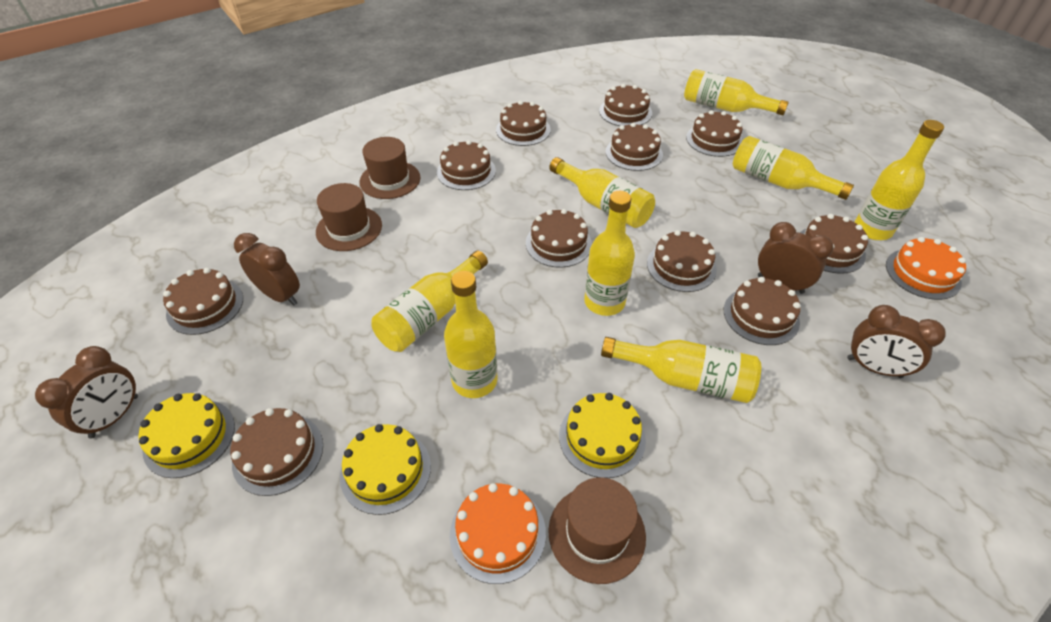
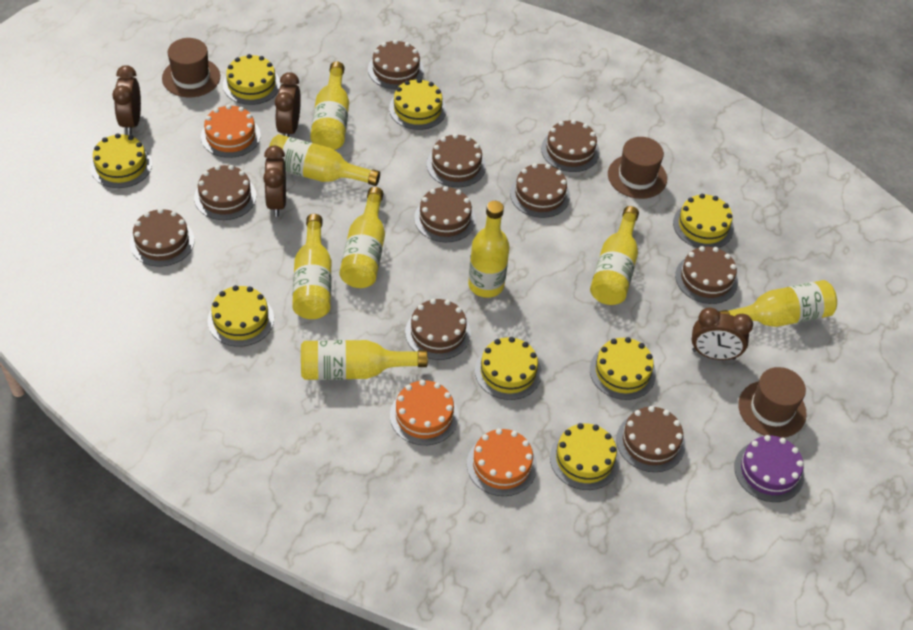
brown cake: 11 -> 10
orange cake: 2 -> 3
purple cake: 0 -> 1
yellow cake: 3 -> 8

